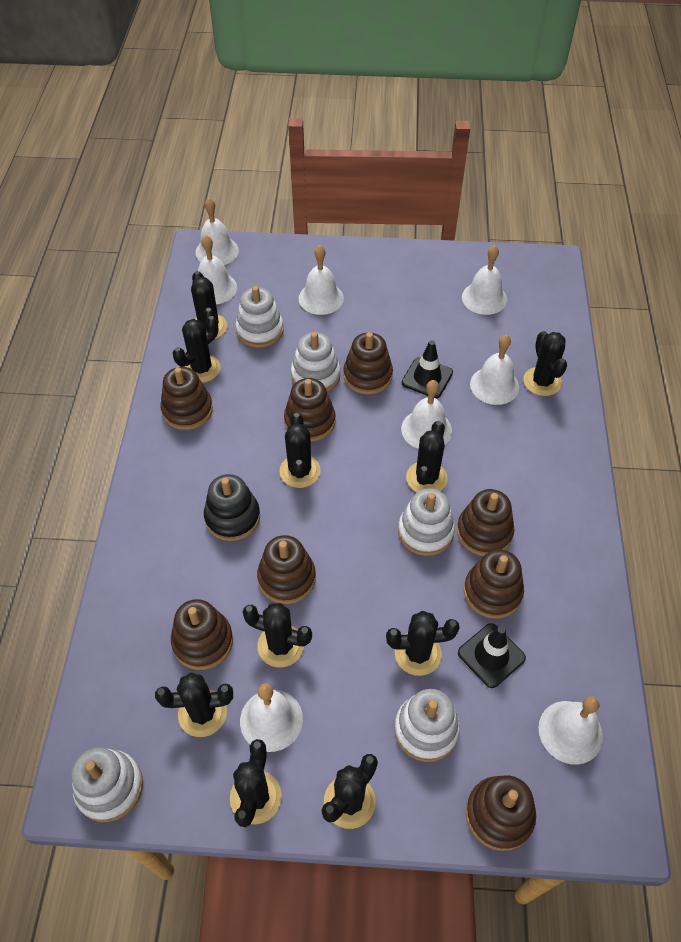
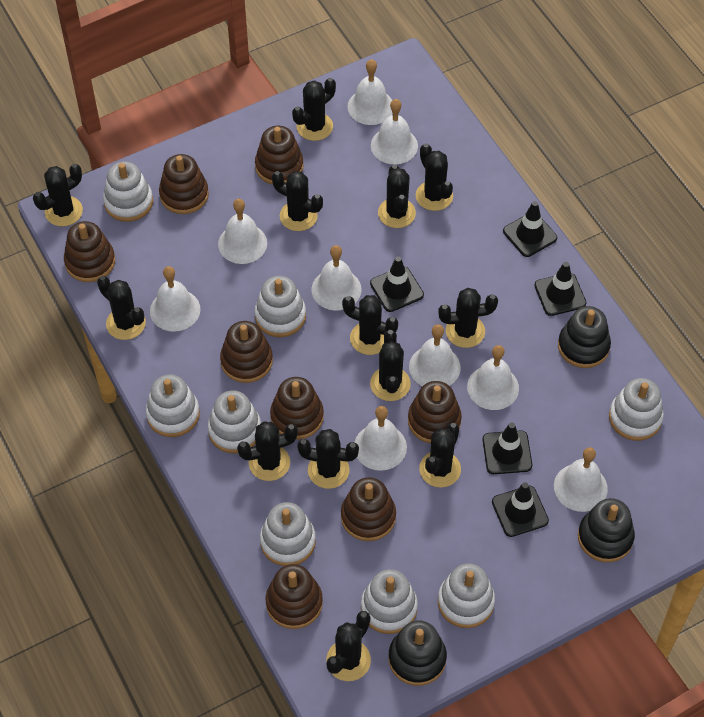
black cactus: 10 -> 13
black stacking toy: 1 -> 3
black traffic cone: 2 -> 5
white bell: 8 -> 9
white stacking toy: 5 -> 8

